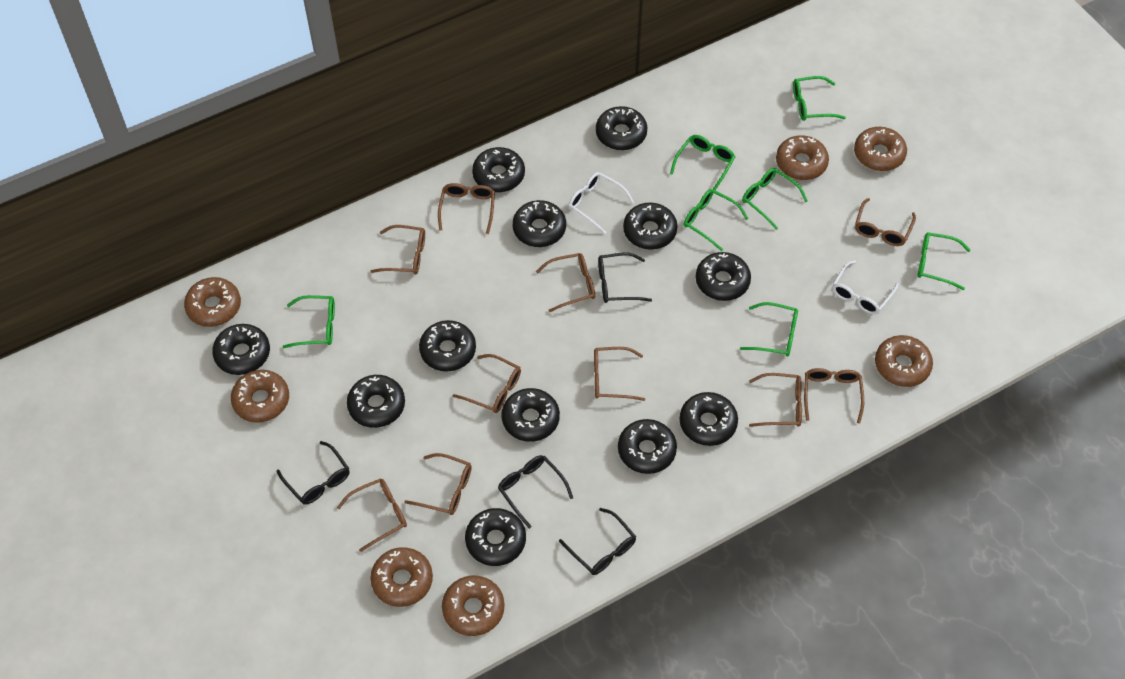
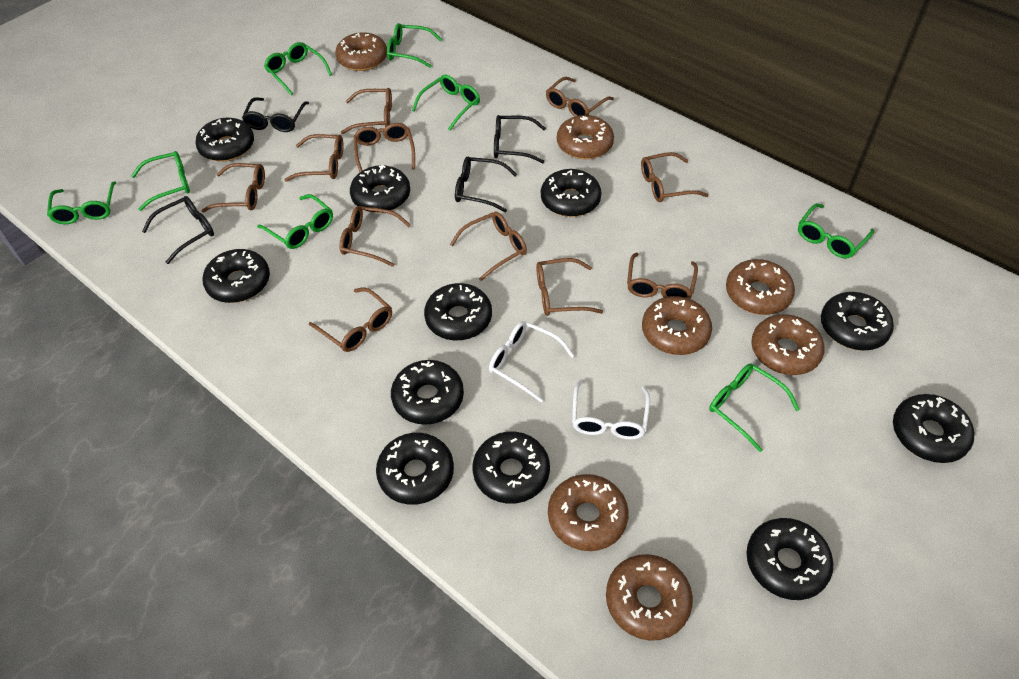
black donut: 12 -> 11
brown glasses: 10 -> 11
green glasses: 7 -> 8

